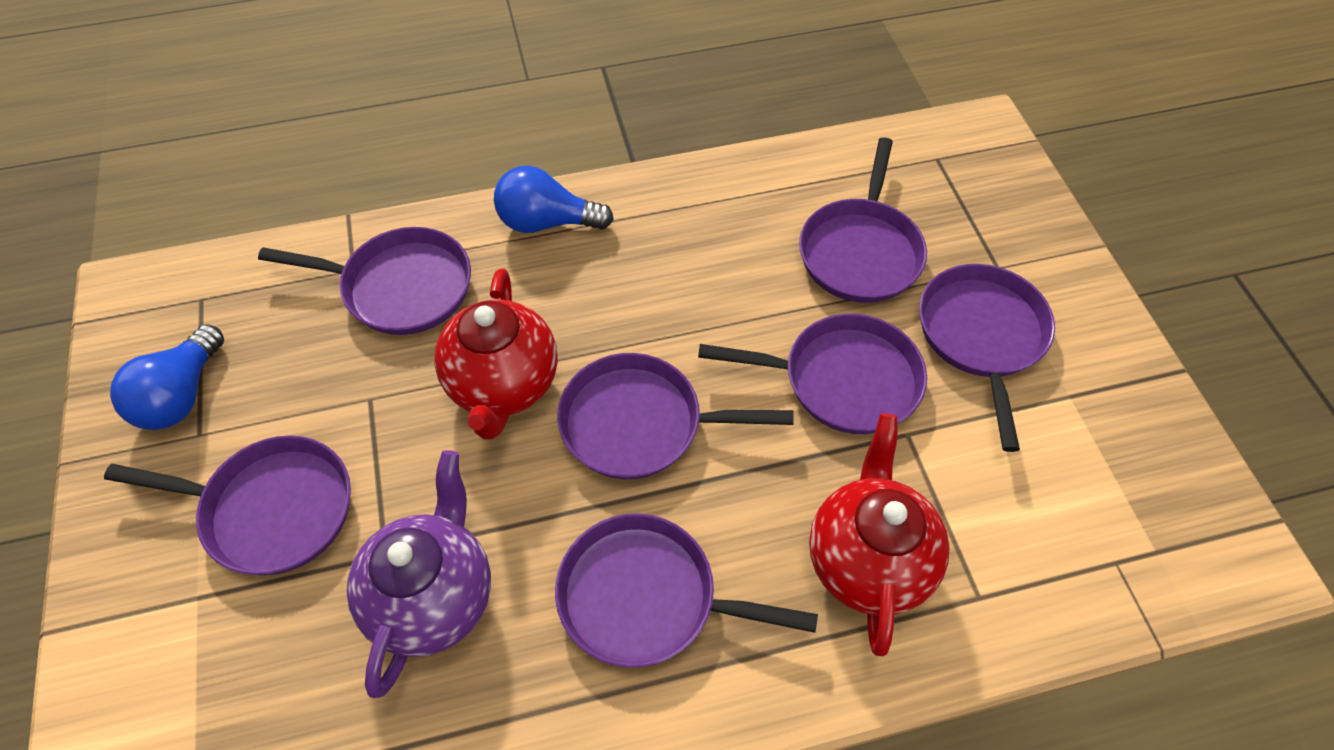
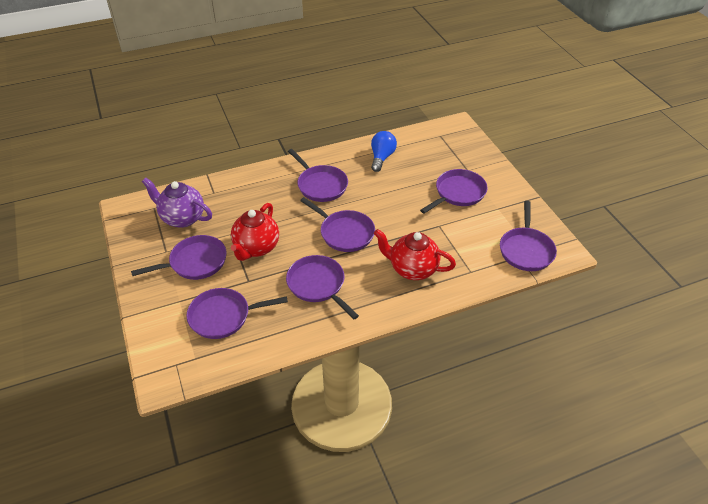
blue light bulb: 2 -> 1

